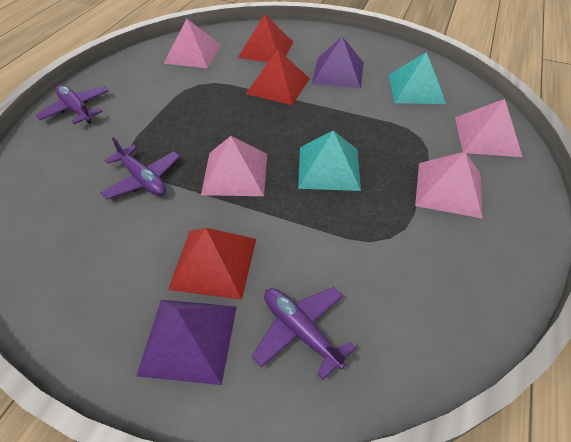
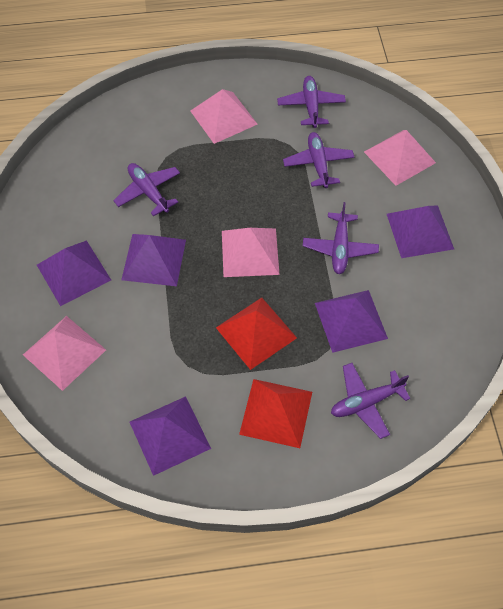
purple plane: 3 -> 5
purple pyramid: 2 -> 5
red pyramid: 3 -> 2
turquoise pyramid: 2 -> 0

